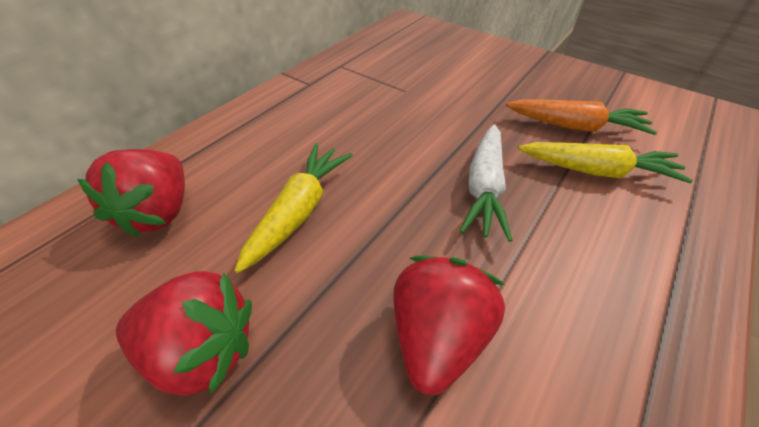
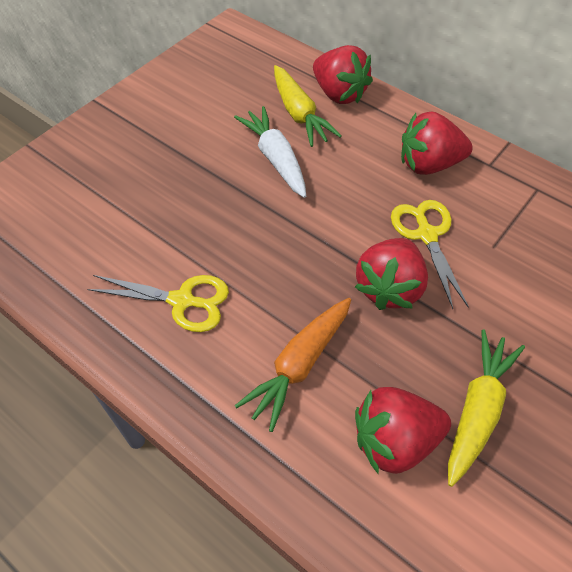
red strawberry: 3 -> 4
yellow scissors: 0 -> 2

